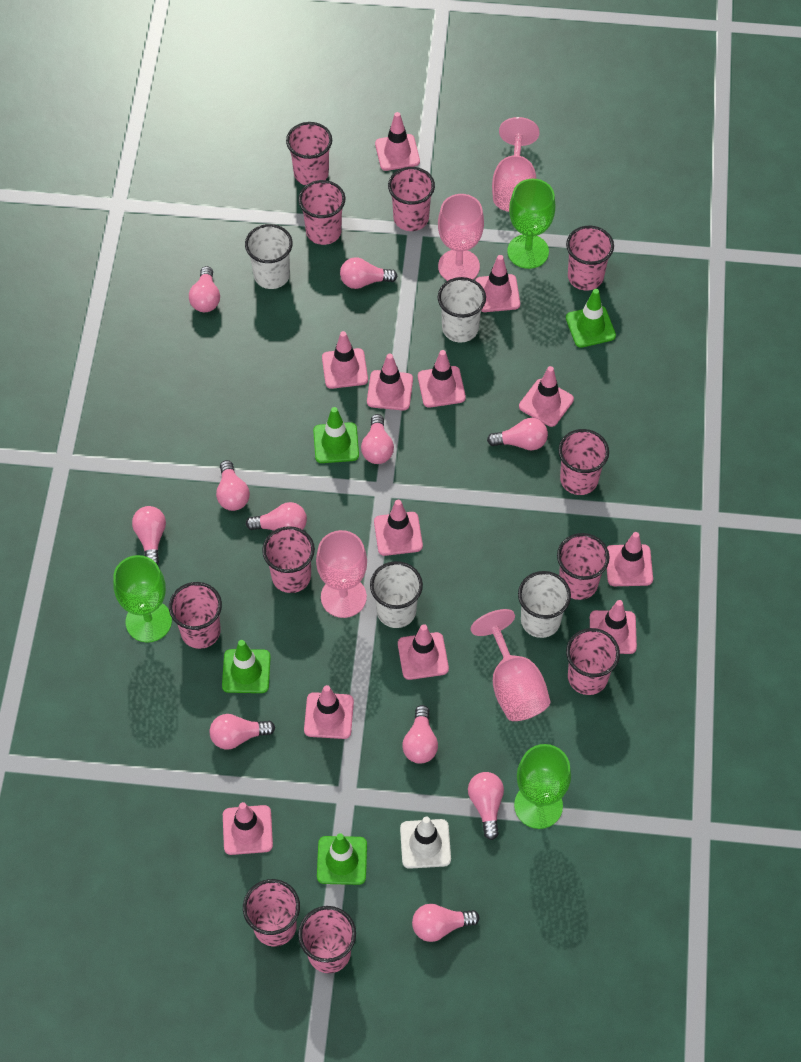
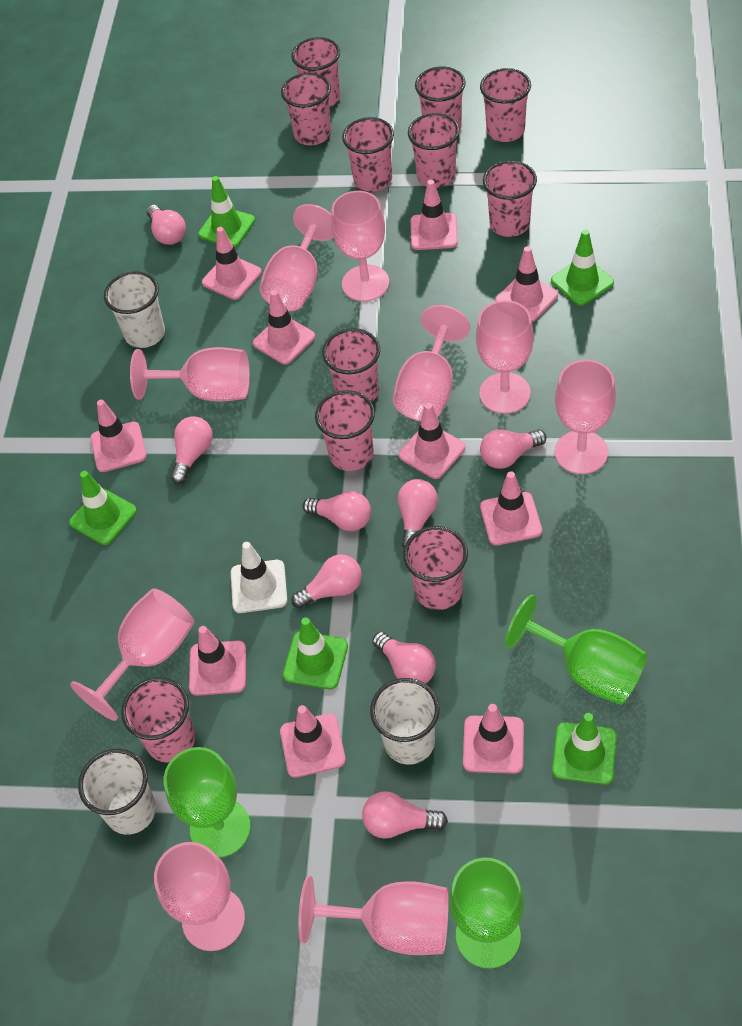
green traffic cone: 4 -> 5
pink goblet: 4 -> 9
pink light bulb: 11 -> 8
pink traffic cone: 12 -> 10
white cup: 4 -> 3

